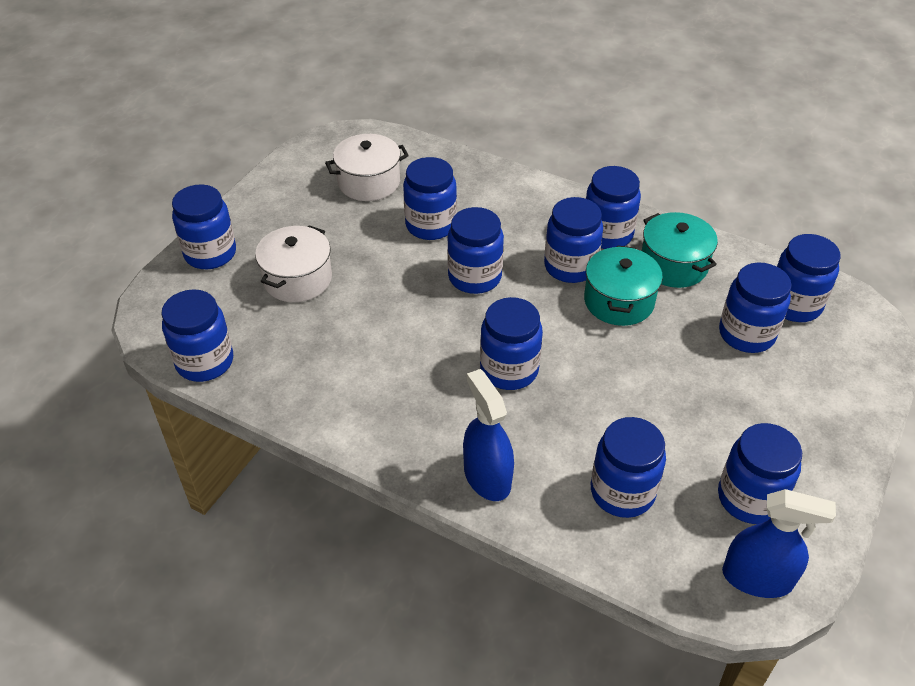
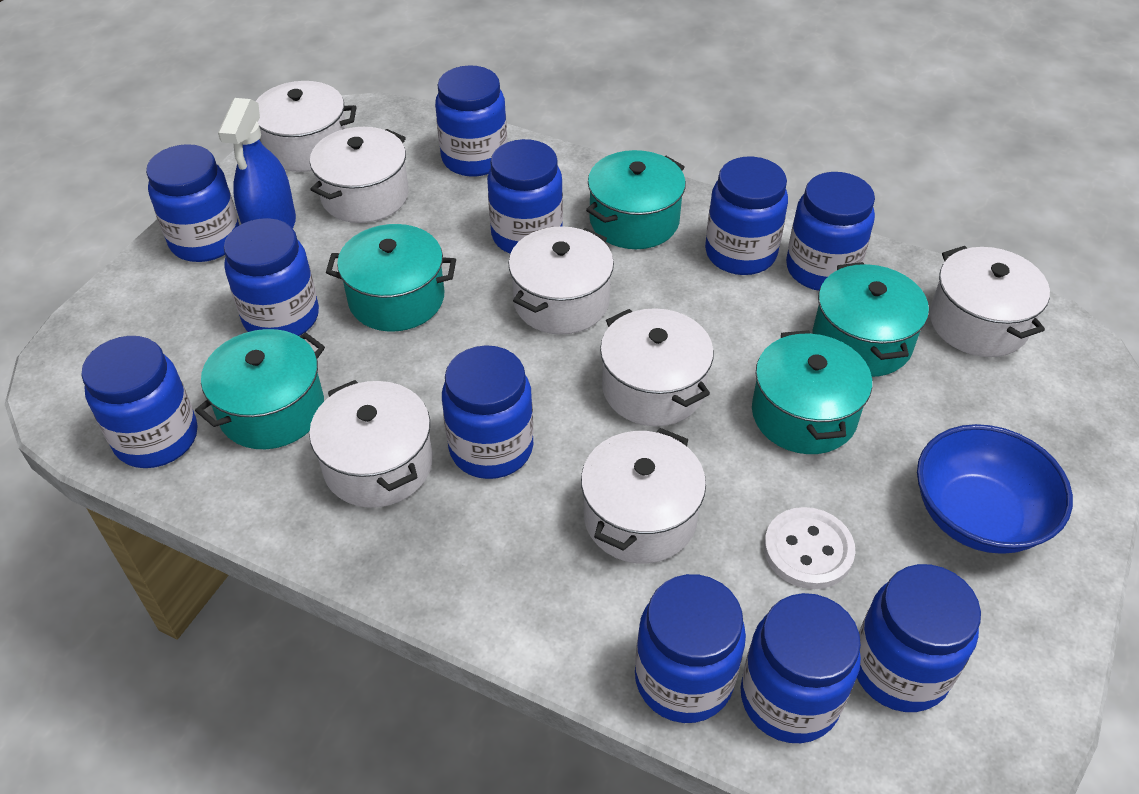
blue bowl: 0 -> 1
blue spray bottle: 2 -> 1
turquoise pot: 2 -> 5
white button: 0 -> 1
white pot: 2 -> 7

